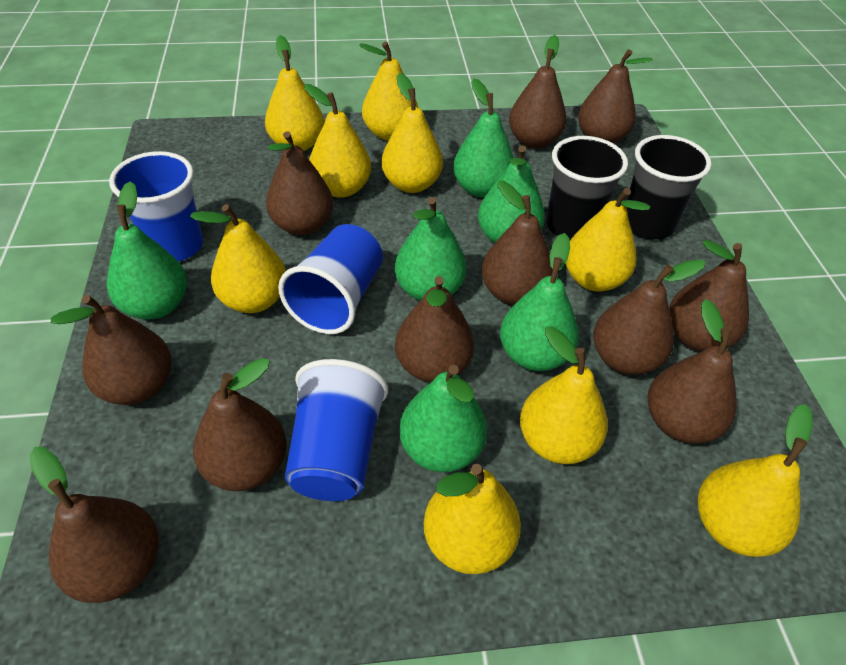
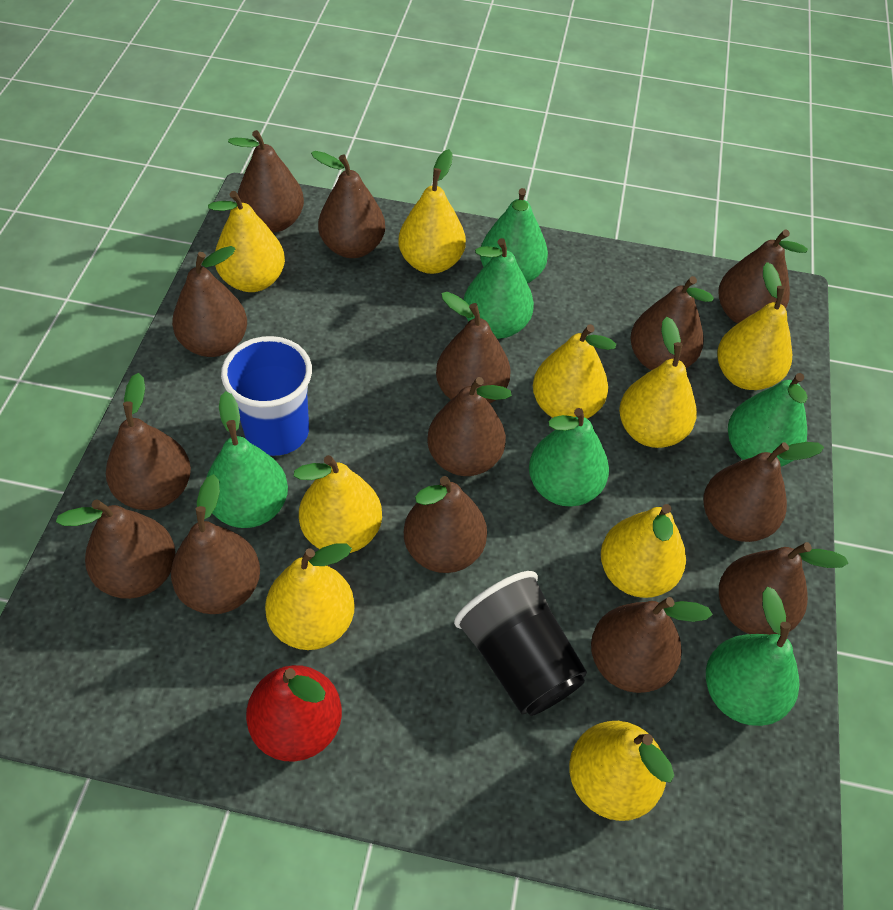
black cup: 2 -> 1
blue cup: 3 -> 1
brown pear: 11 -> 14
red pear: 0 -> 1

